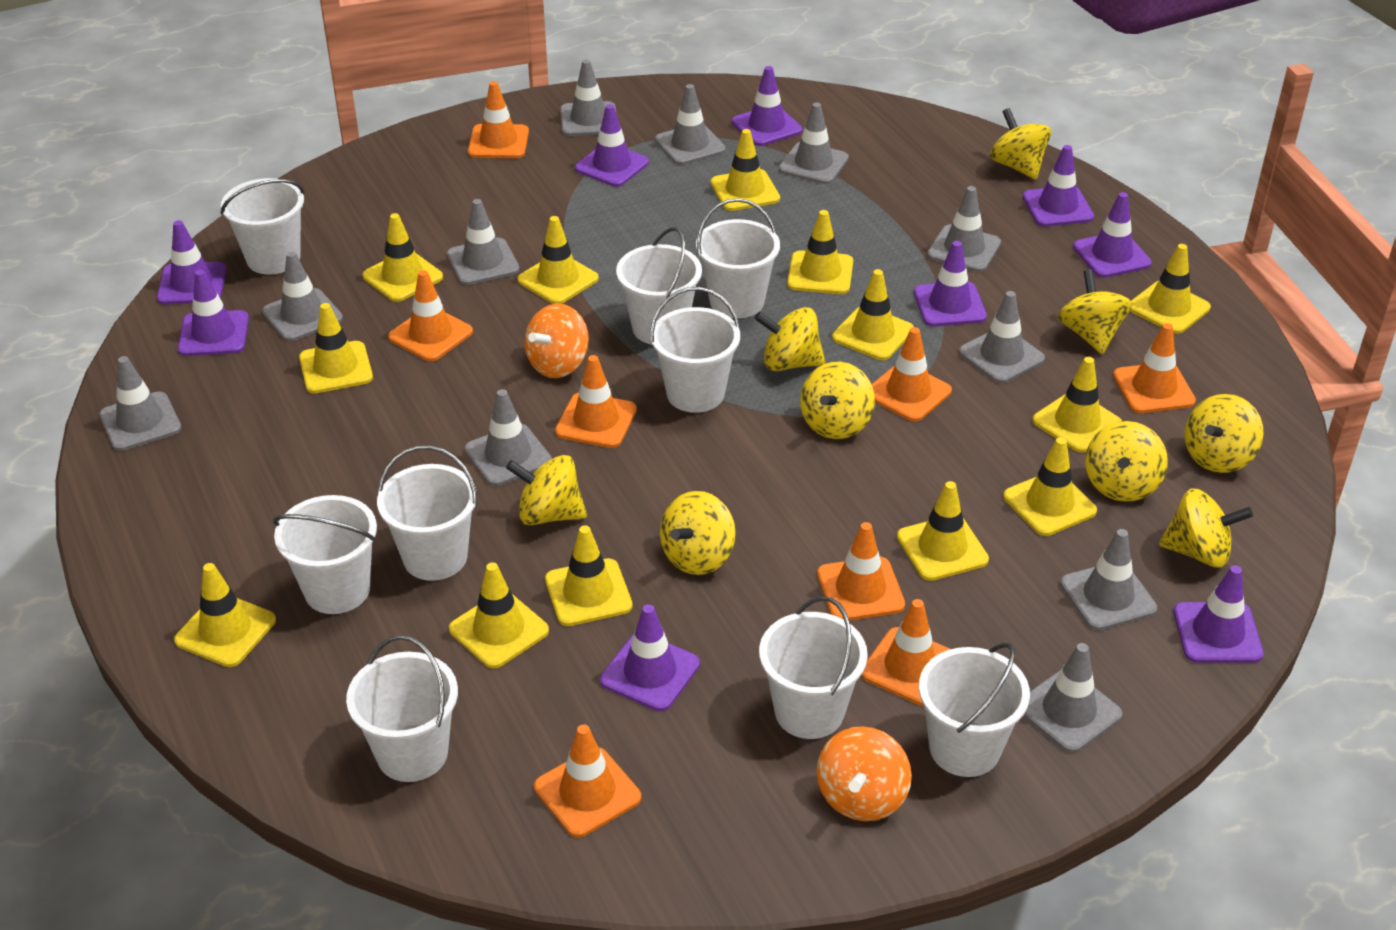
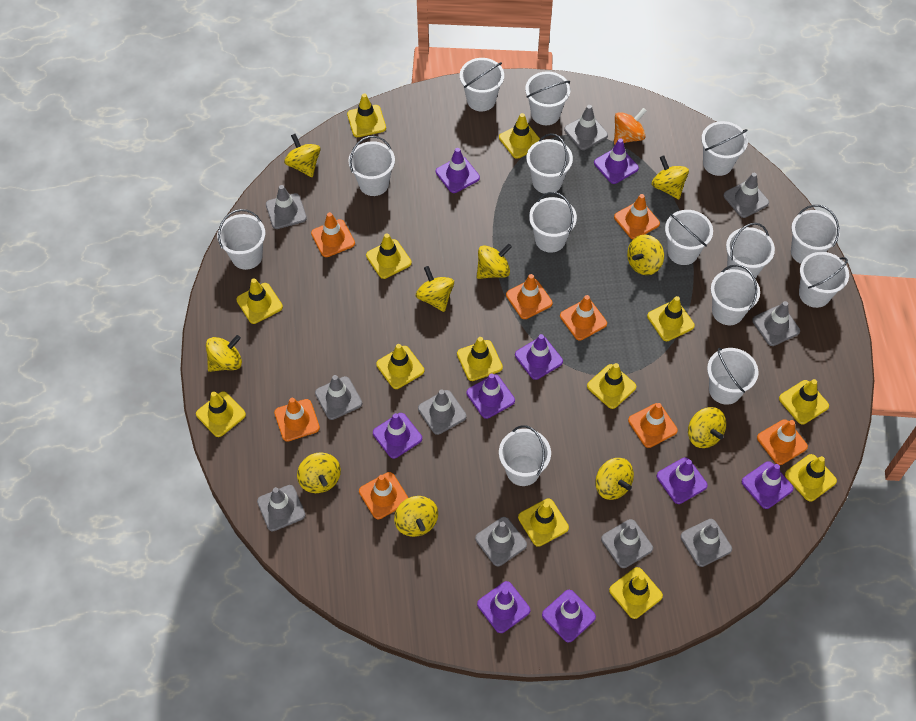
grey traffic cone: 11 -> 10
orange spinning top: 2 -> 1
white bucket: 9 -> 14
yellow spinning top: 9 -> 10

